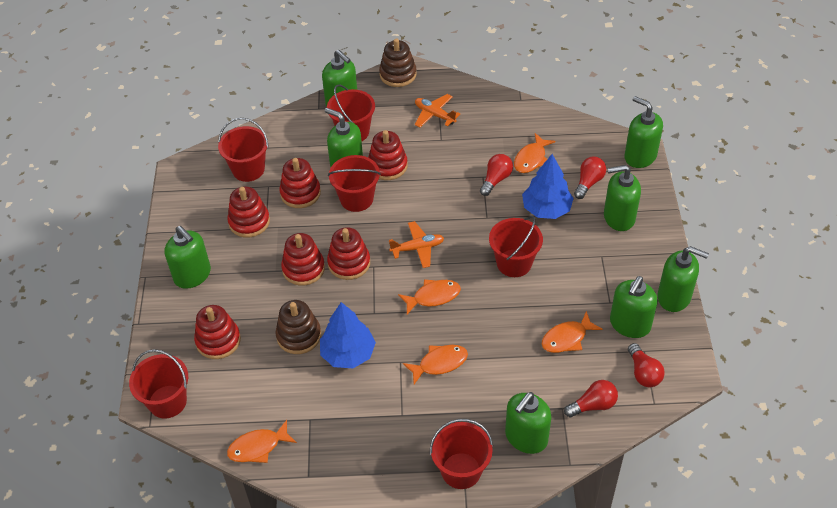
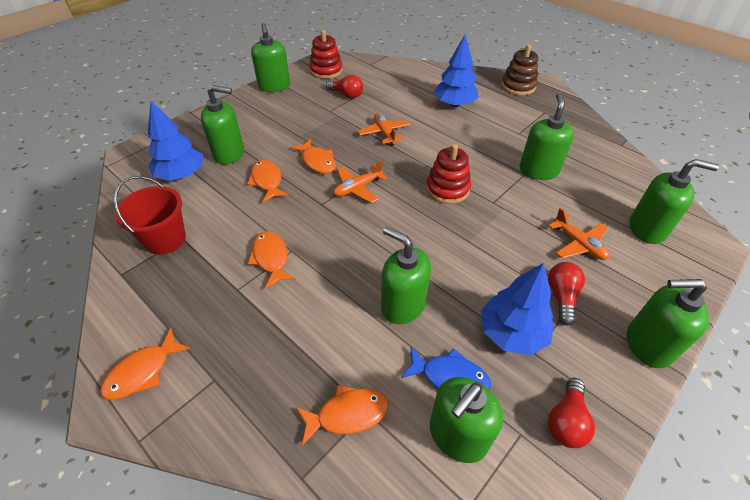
blue fish: 0 -> 1
blue tree: 2 -> 3
brown stacking toy: 2 -> 1
green soap dispenser: 8 -> 7
orange plane: 2 -> 3
red bucket: 6 -> 1
red light bulb: 4 -> 3
red stacking toy: 6 -> 2

